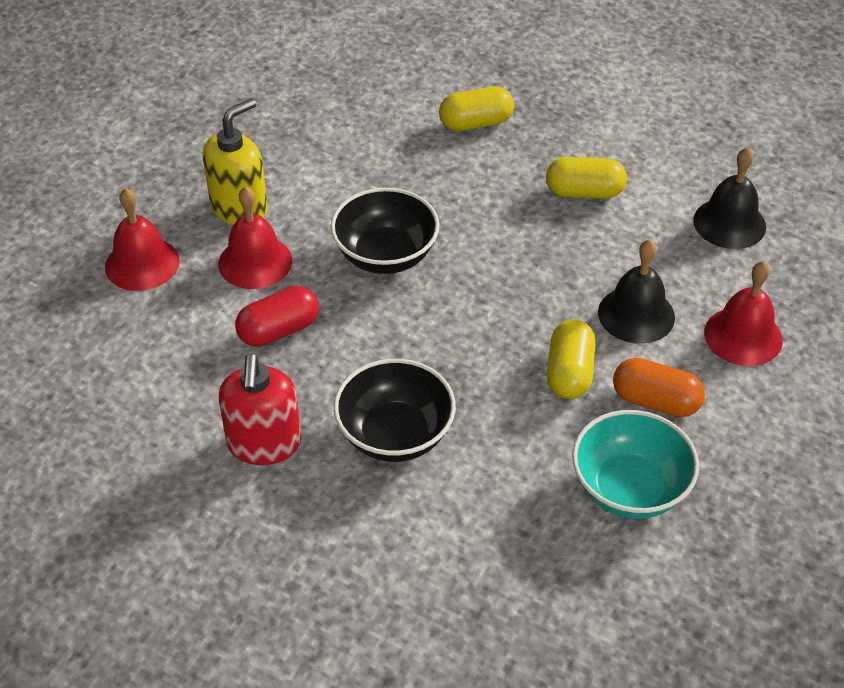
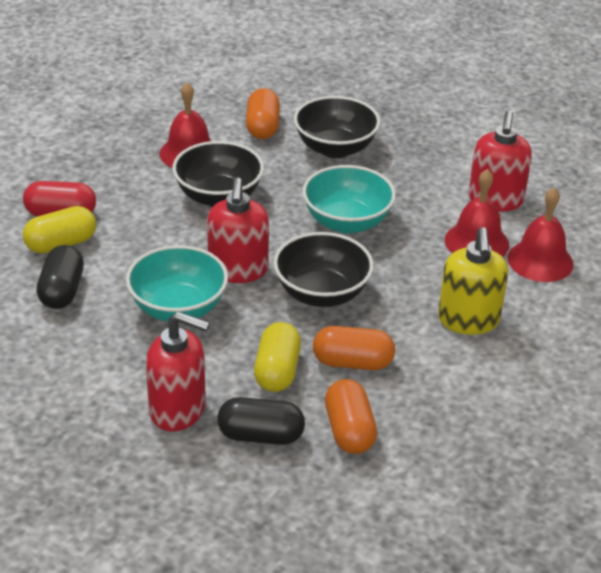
black bell: 2 -> 0
black bowl: 2 -> 3
black capsule: 0 -> 2
orange capsule: 1 -> 3
red soap dispenser: 1 -> 3
turquoise bowl: 1 -> 2
yellow capsule: 3 -> 2

